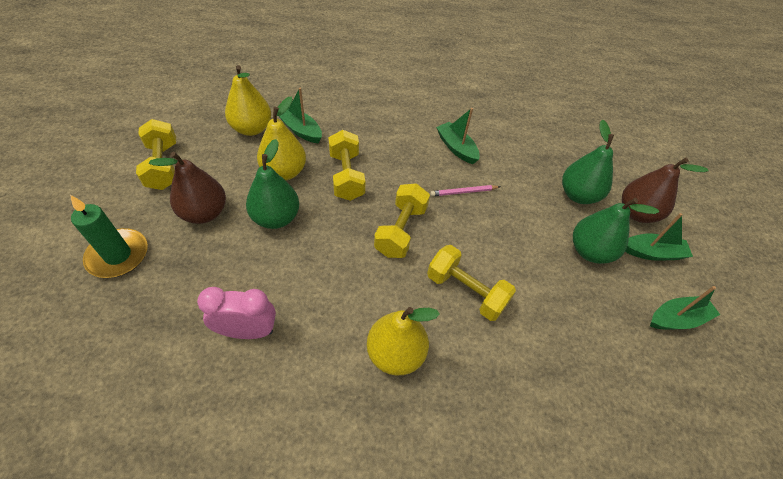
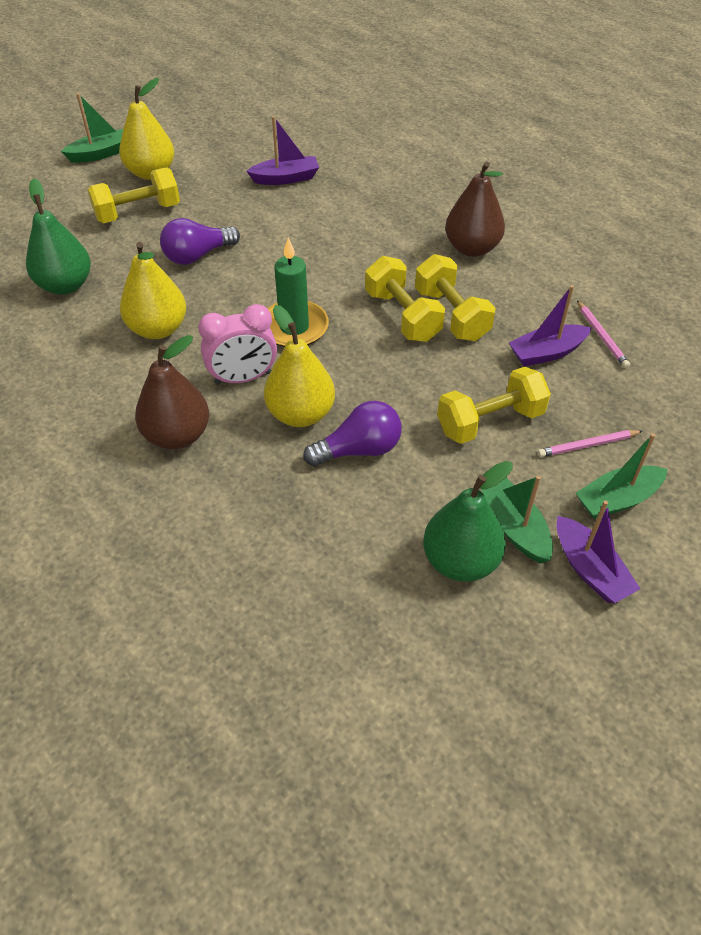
green boat: 4 -> 3
green pear: 3 -> 2
pink pencil: 1 -> 2
purple boat: 0 -> 3
purple light bulb: 0 -> 2

